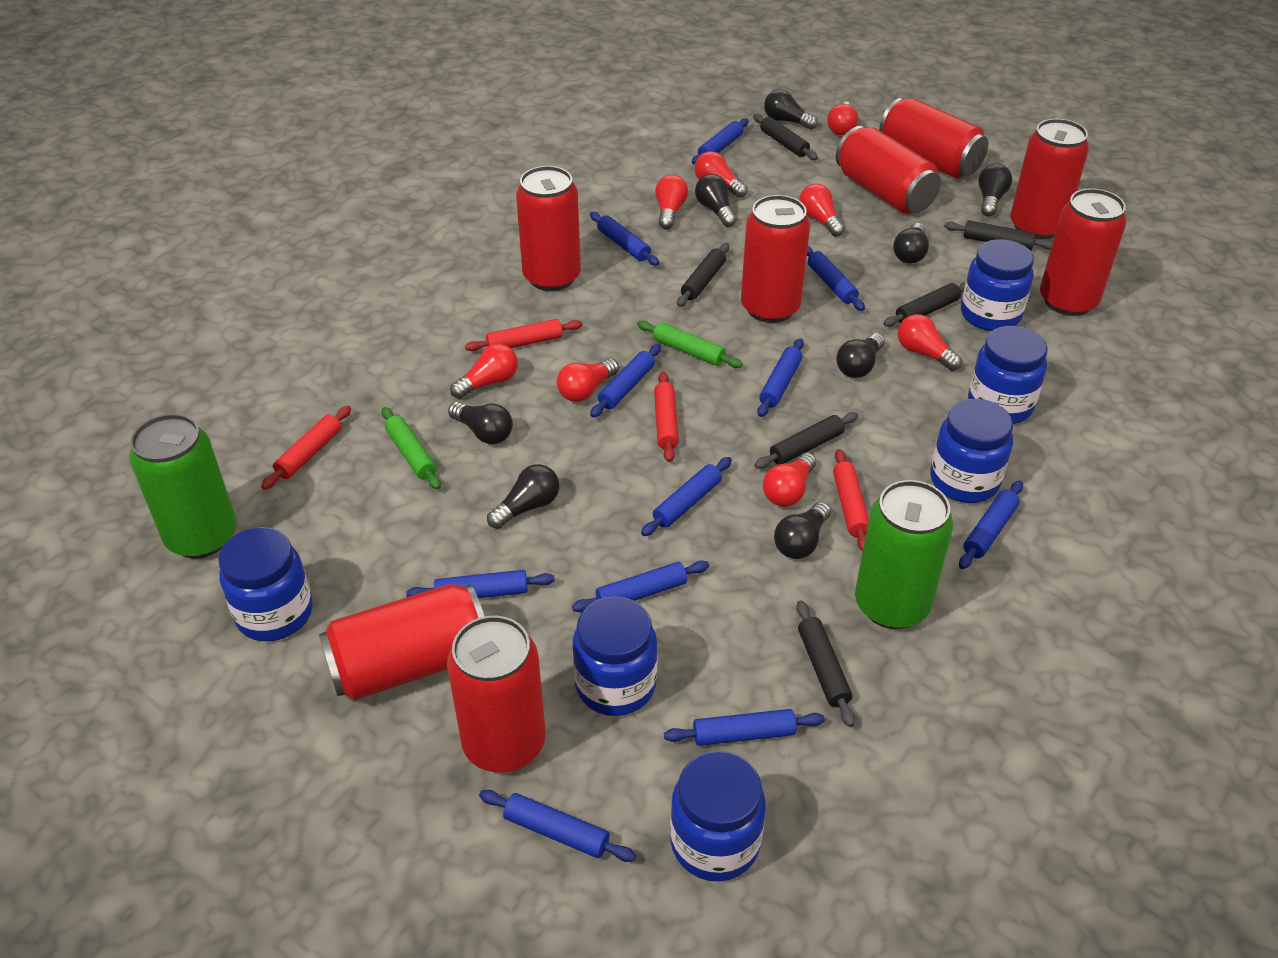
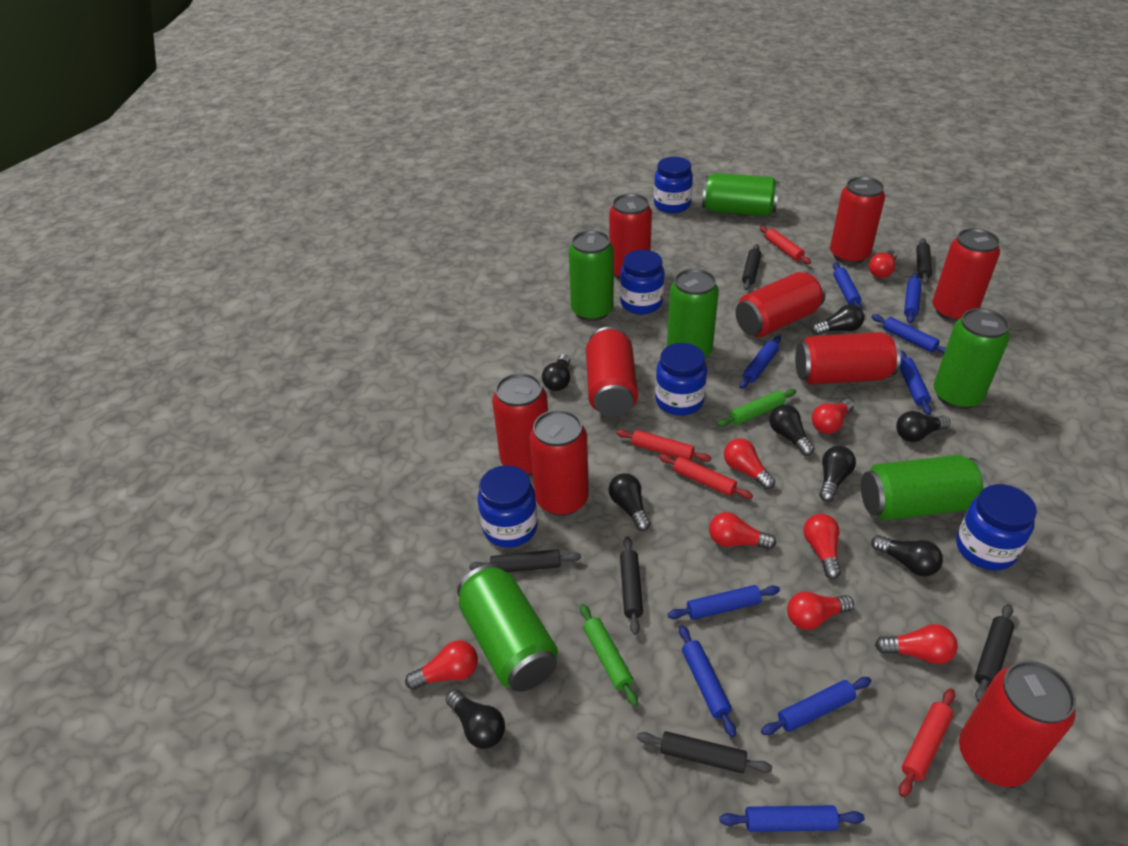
blue jar: 6 -> 5
blue rolling pin: 11 -> 9
green can: 2 -> 6
red can: 8 -> 9

